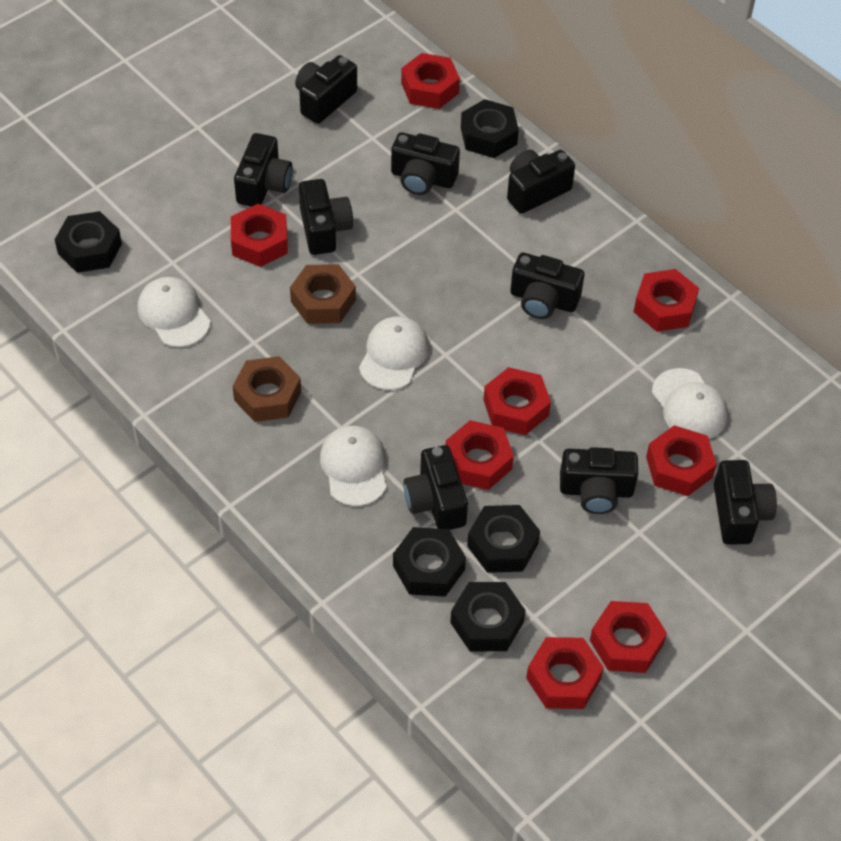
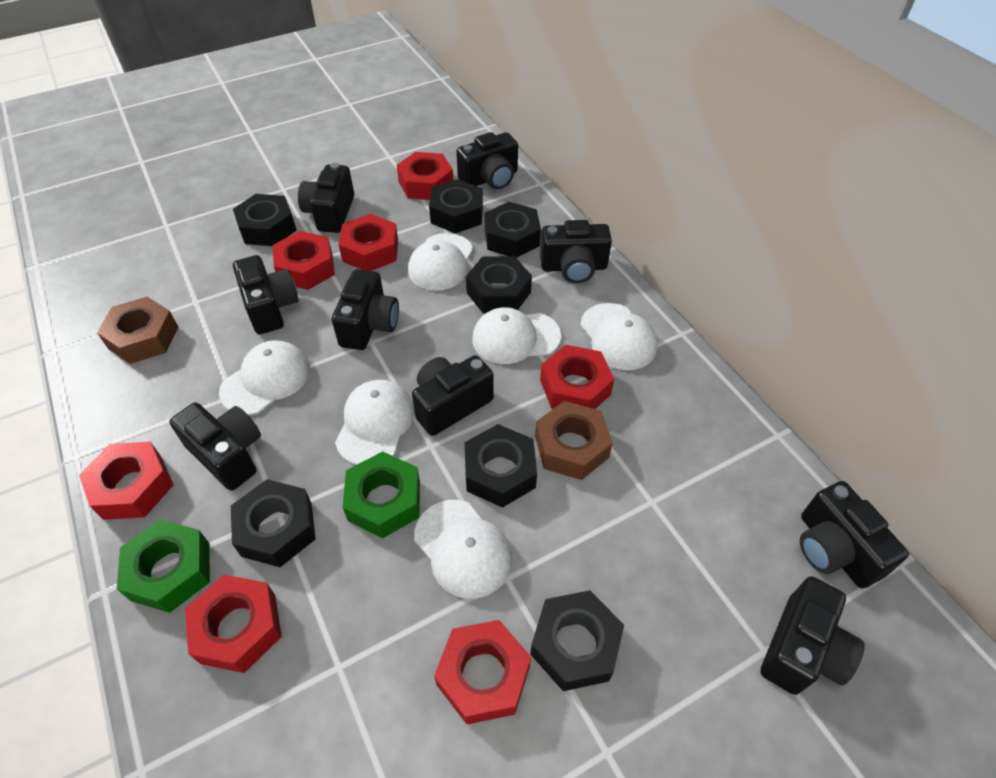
black nut: 5 -> 7
green nut: 0 -> 2
red nut: 8 -> 7
white cap: 4 -> 6

